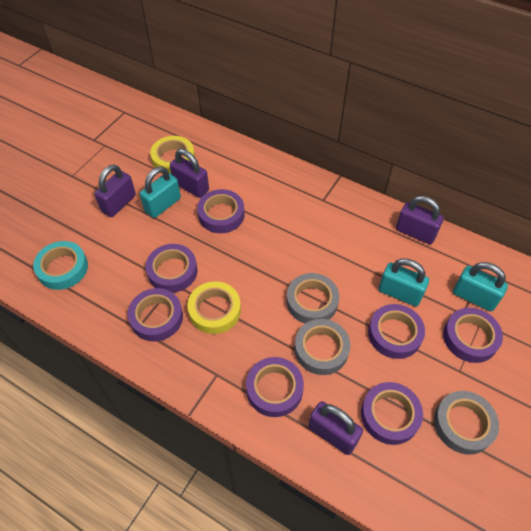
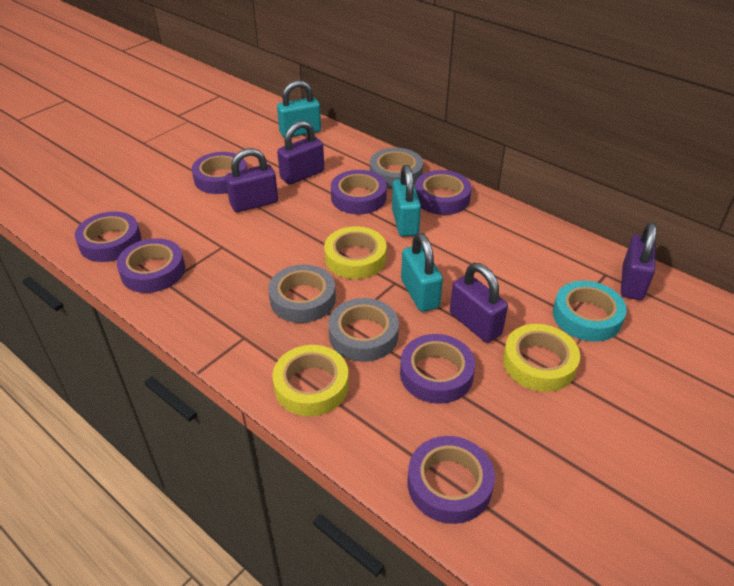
yellow tape: 2 -> 3

